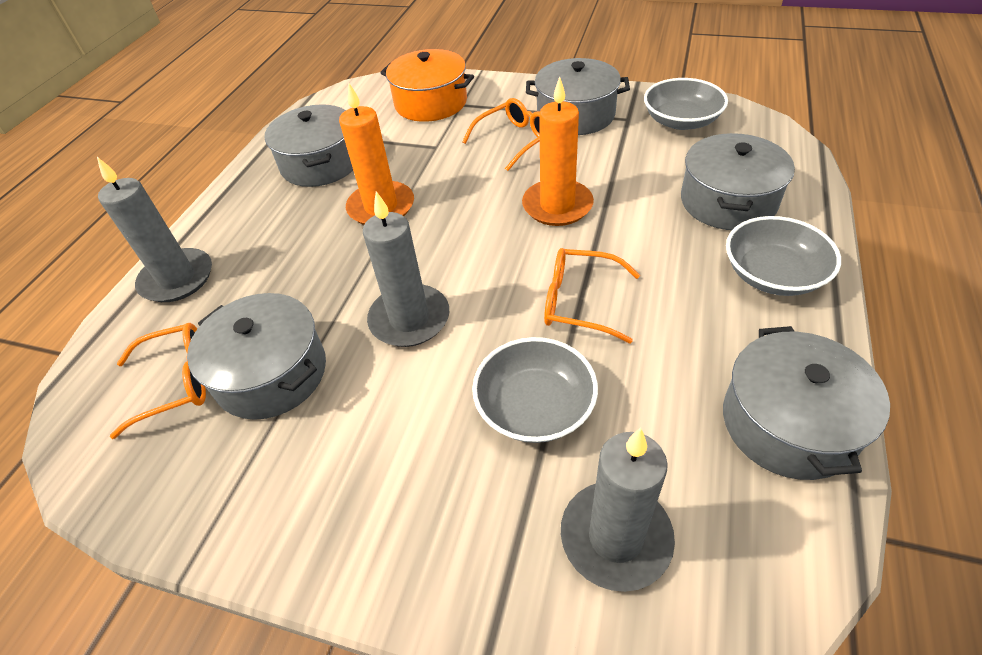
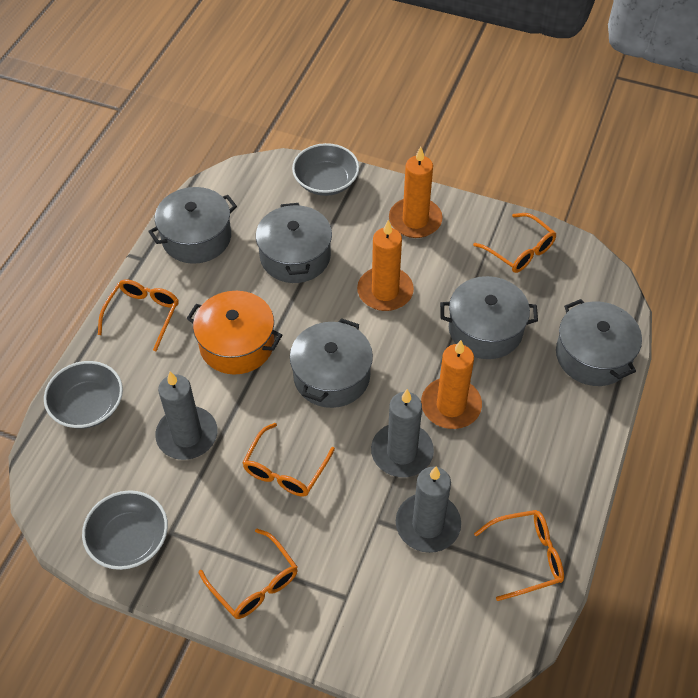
orange candle: 2 -> 3
orange glasses: 3 -> 5

